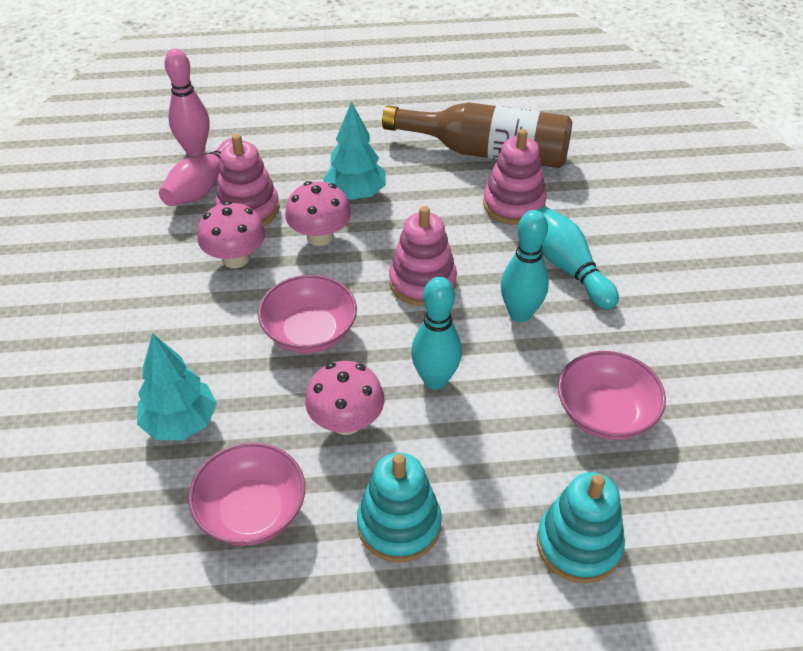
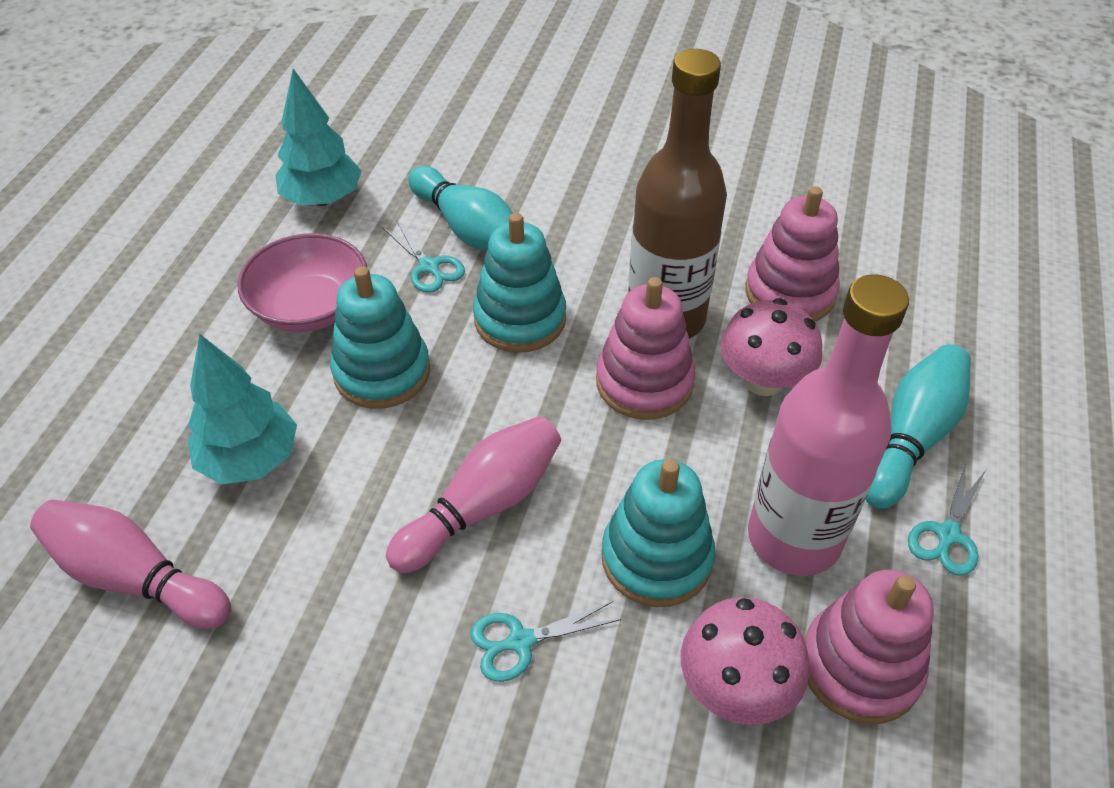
pink bottle: 0 -> 1
pink bowl: 3 -> 1
pink mushroom: 3 -> 2
turquoise bowling pin: 3 -> 2
turquoise scissors: 0 -> 3
turquoise stacking toy: 2 -> 3

